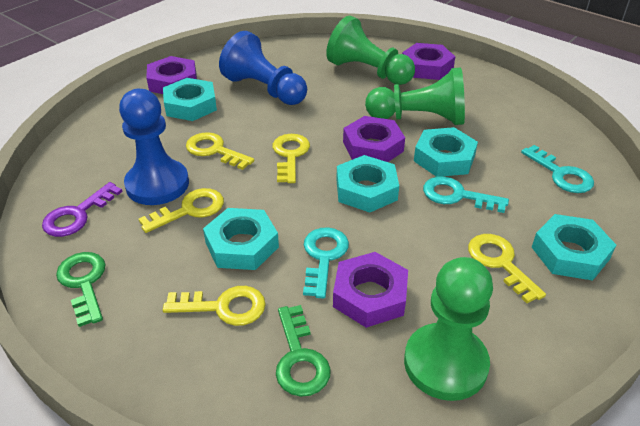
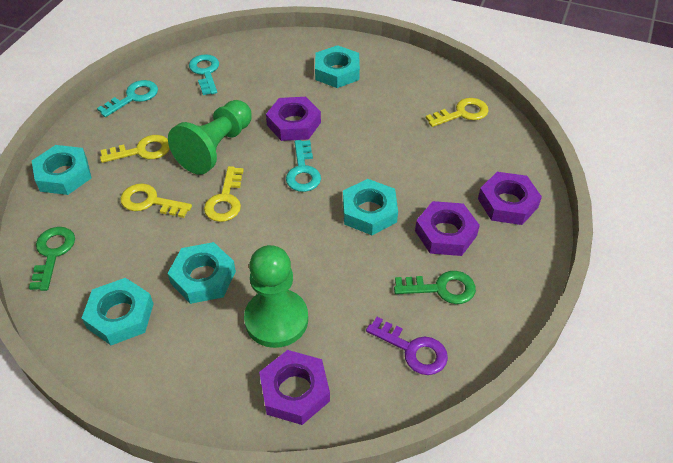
blue pawn: 2 -> 0
green pawn: 3 -> 2
yellow key: 5 -> 4

